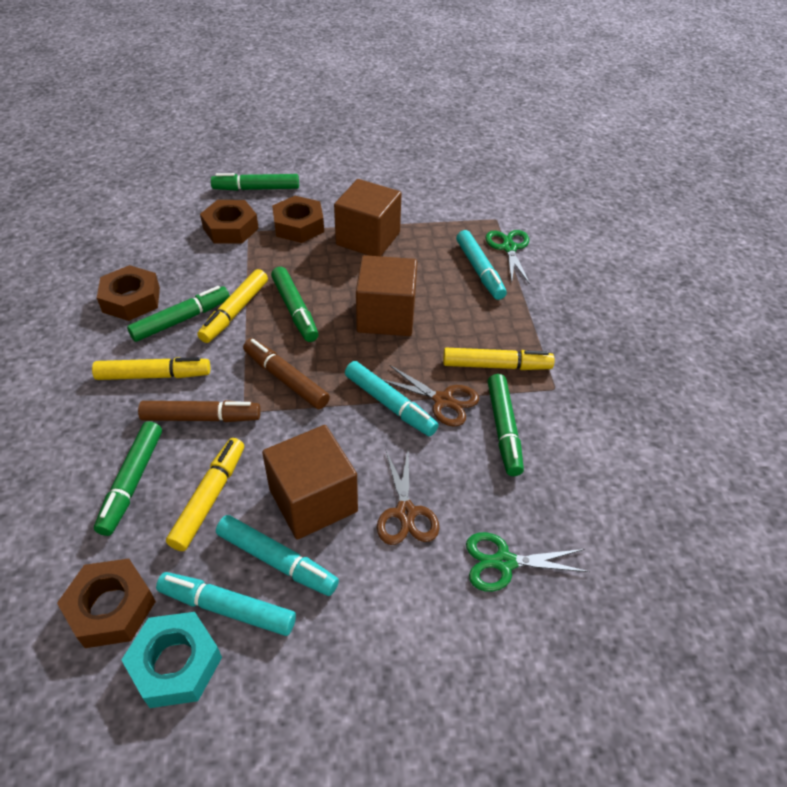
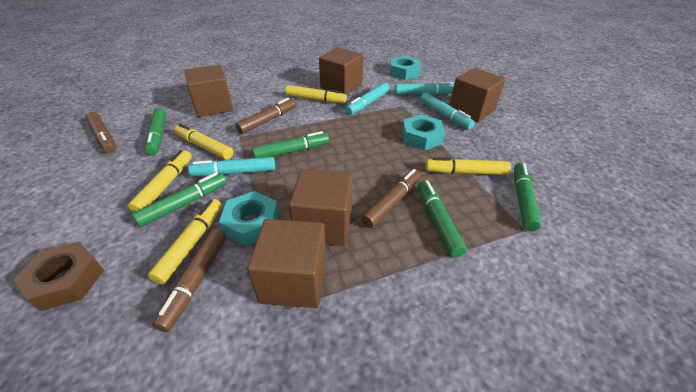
brown cube: 3 -> 5
brown marker: 2 -> 4
brown nut: 4 -> 1
brown scissors: 2 -> 0
green scissors: 2 -> 0
turquoise nut: 1 -> 3
yellow marker: 4 -> 5

